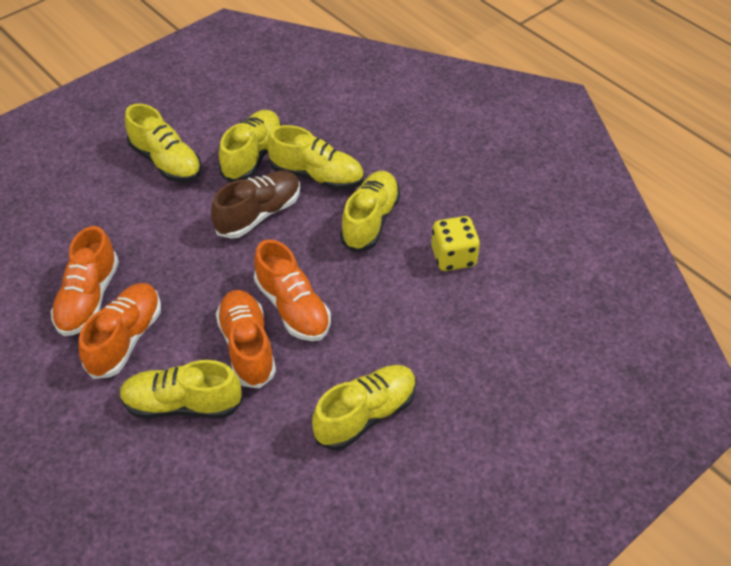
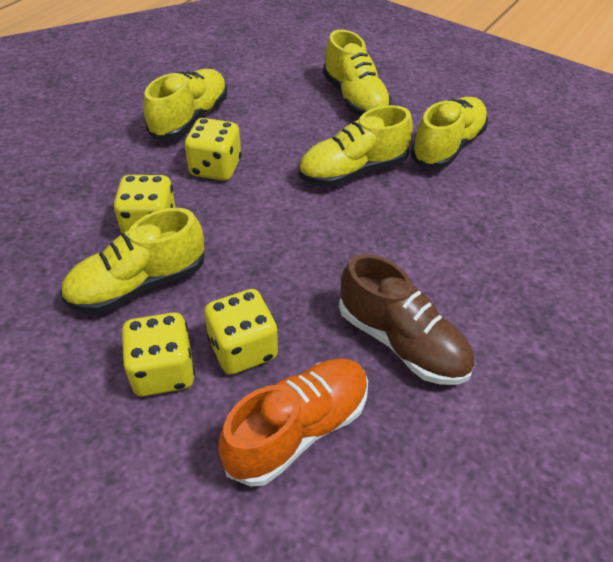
orange shoe: 4 -> 1
yellow dice: 1 -> 4
yellow shoe: 6 -> 5

